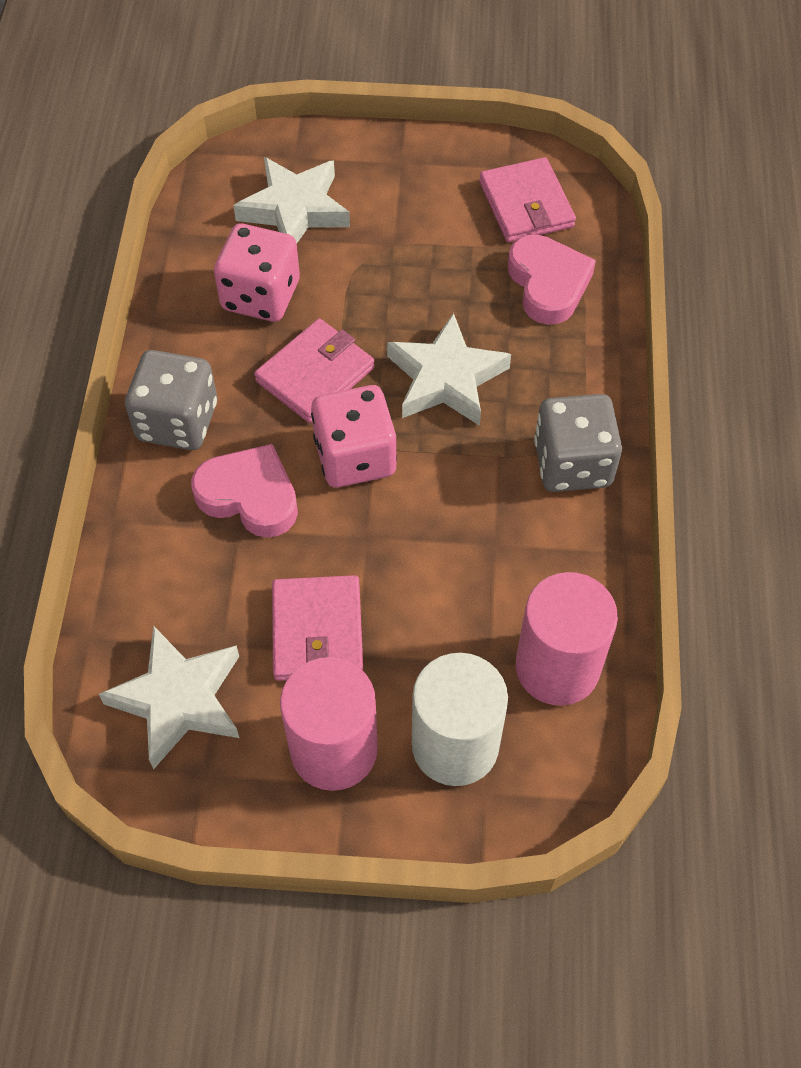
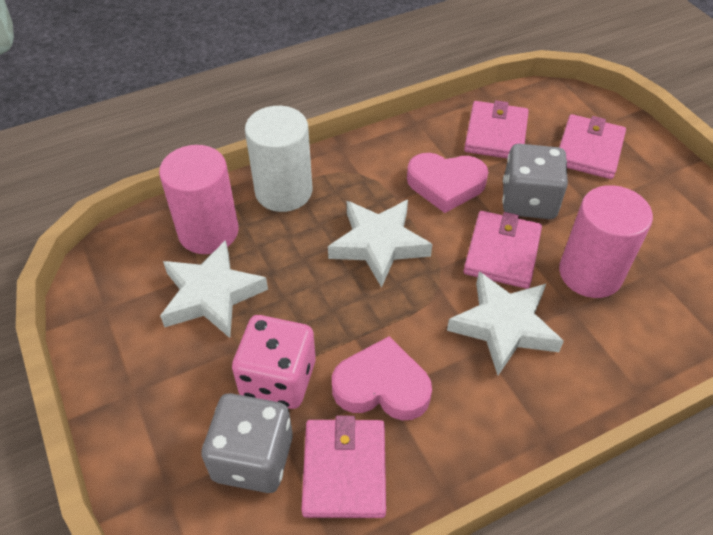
pink dice: 2 -> 1
pink wallet: 3 -> 4

